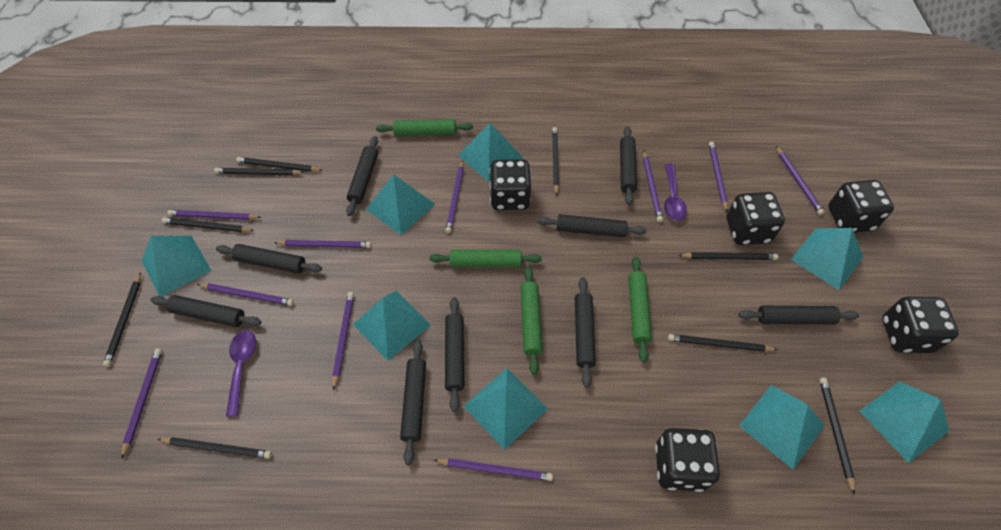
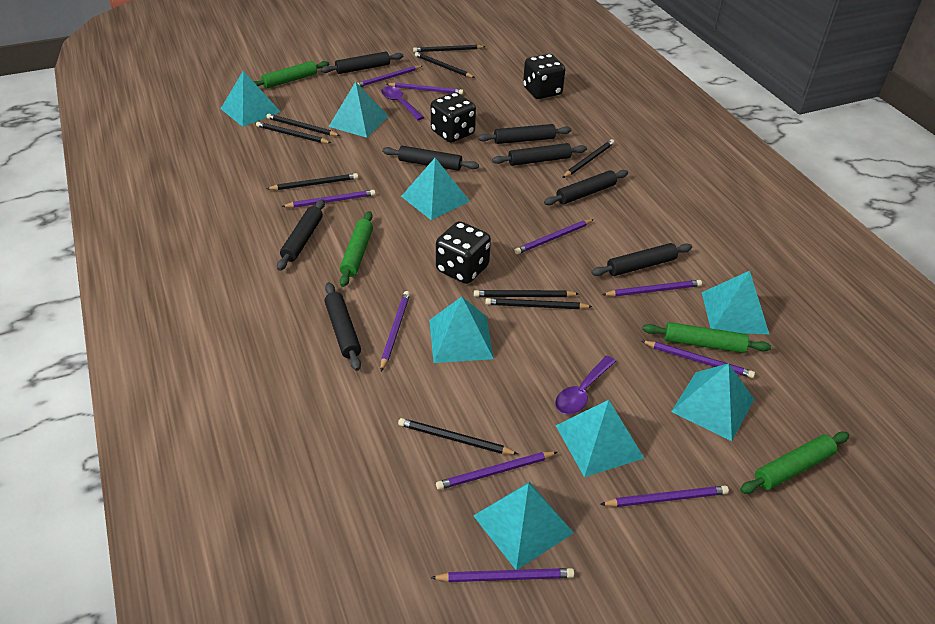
black dice: 5 -> 3
black rolling pin: 9 -> 8

